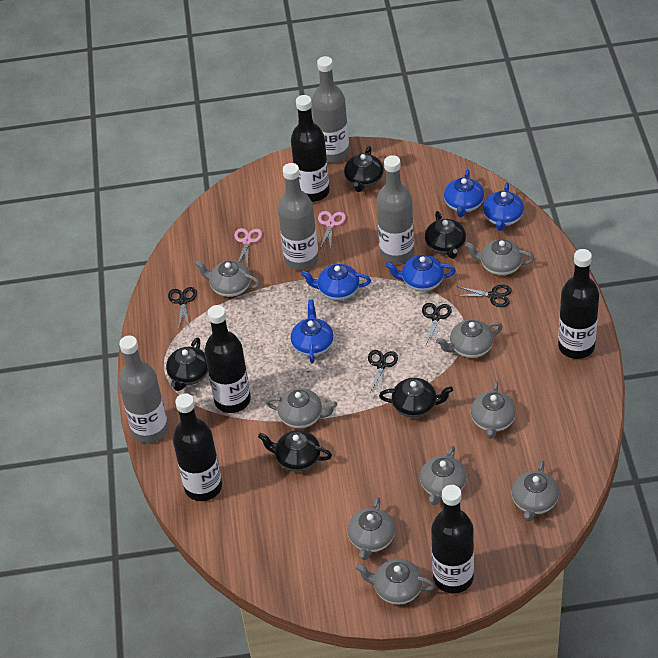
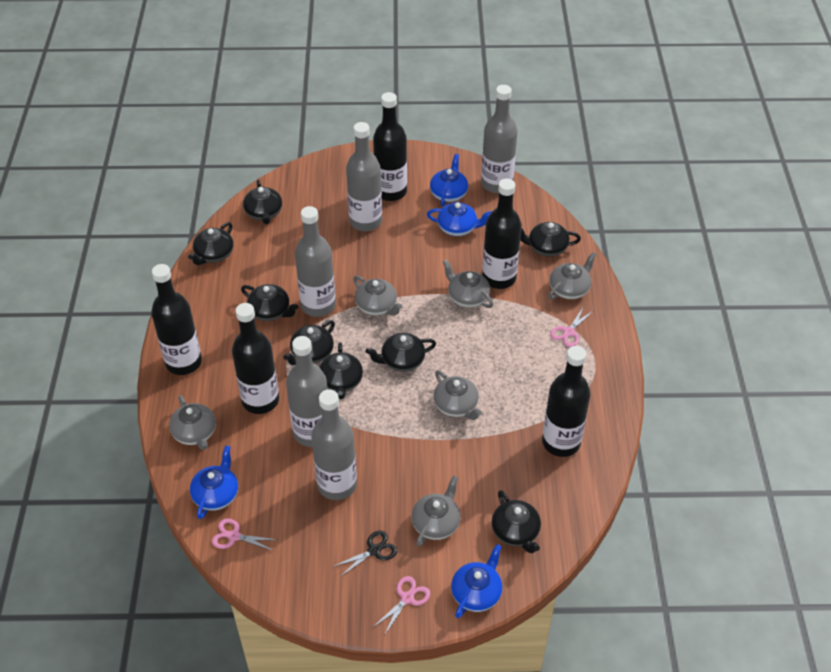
black scissors: 4 -> 1
black teapot: 5 -> 8
blue teapot: 5 -> 4
grey bottle: 4 -> 5
grey teapot: 9 -> 6
pink scissors: 2 -> 3

